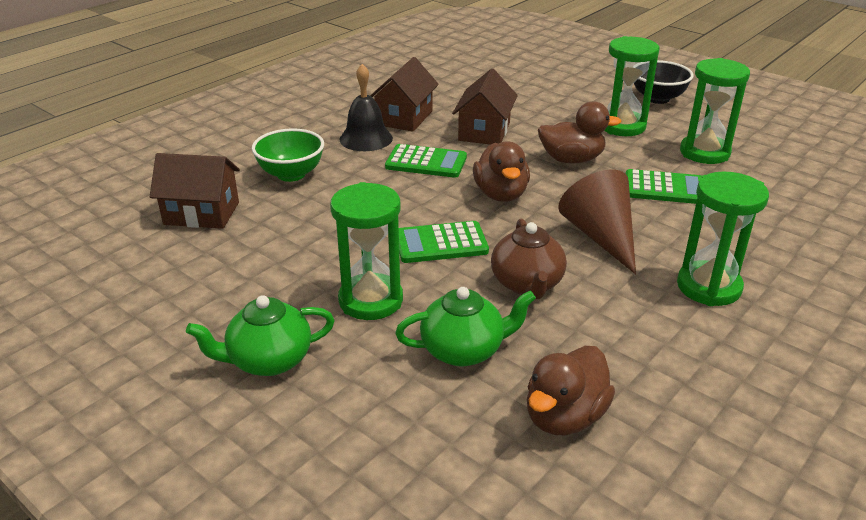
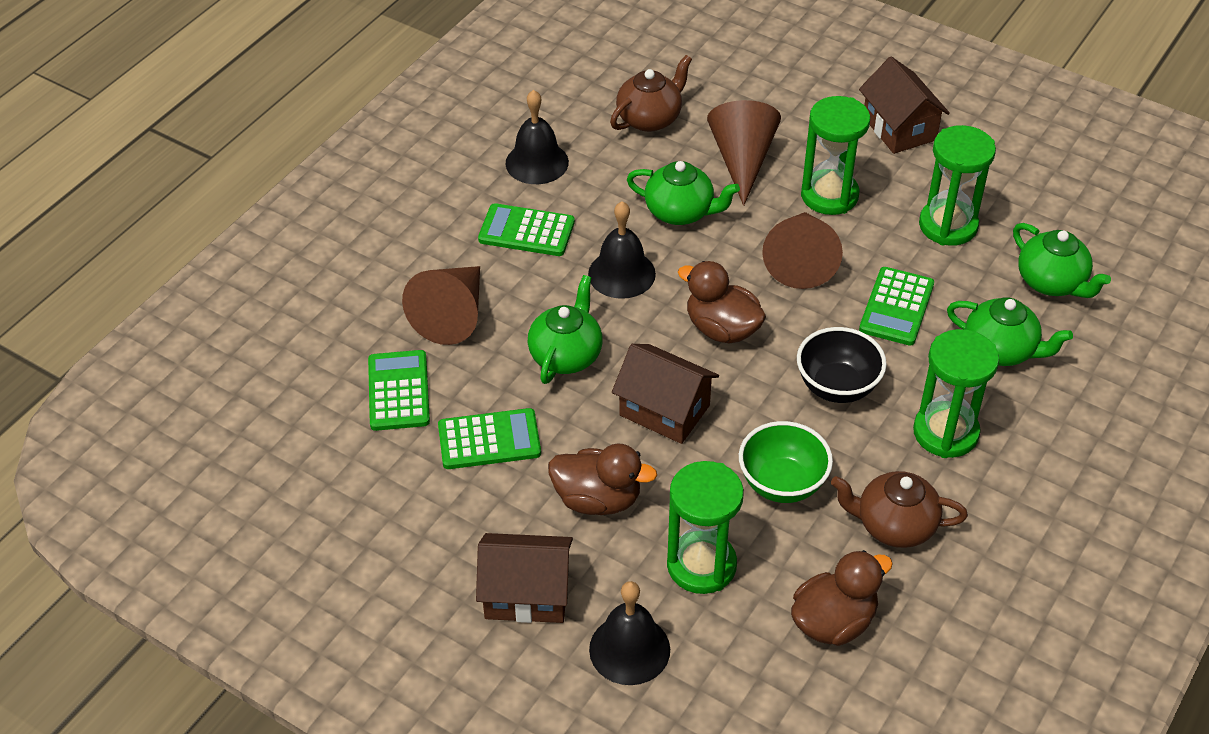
black bell: 1 -> 3
brown cone: 1 -> 3
brown teapot: 1 -> 2
green calculator: 3 -> 4
green teapot: 2 -> 4

